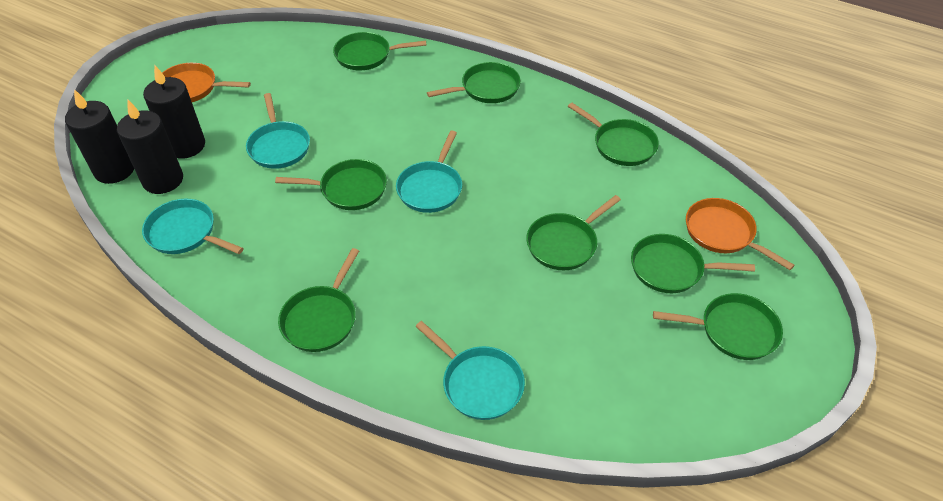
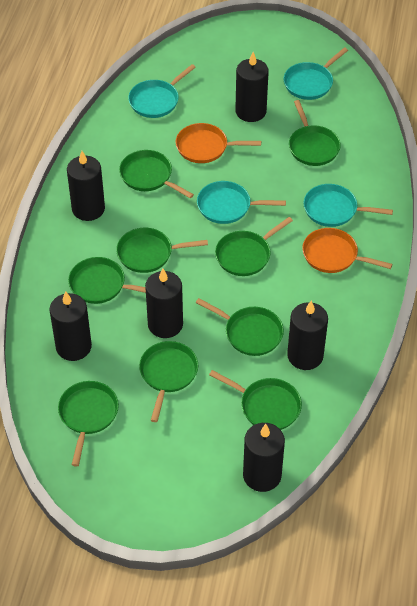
black candle: 3 -> 6
green pan: 8 -> 9

